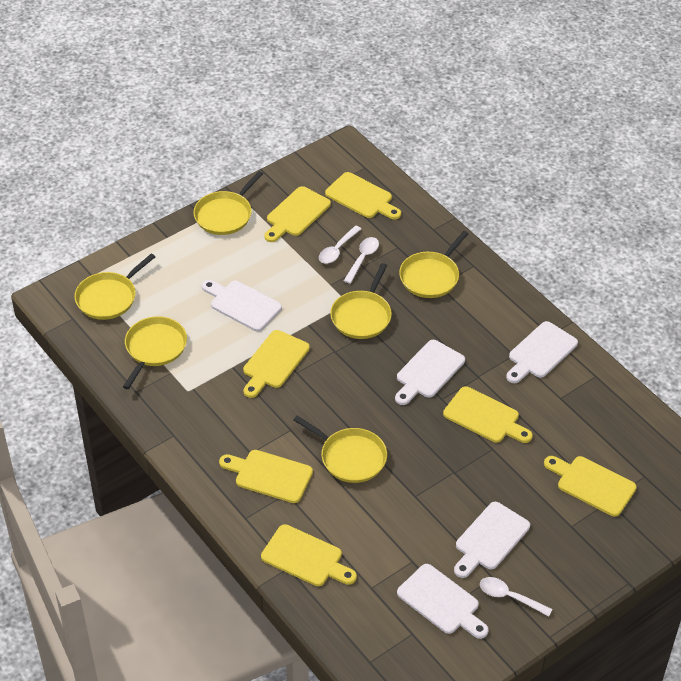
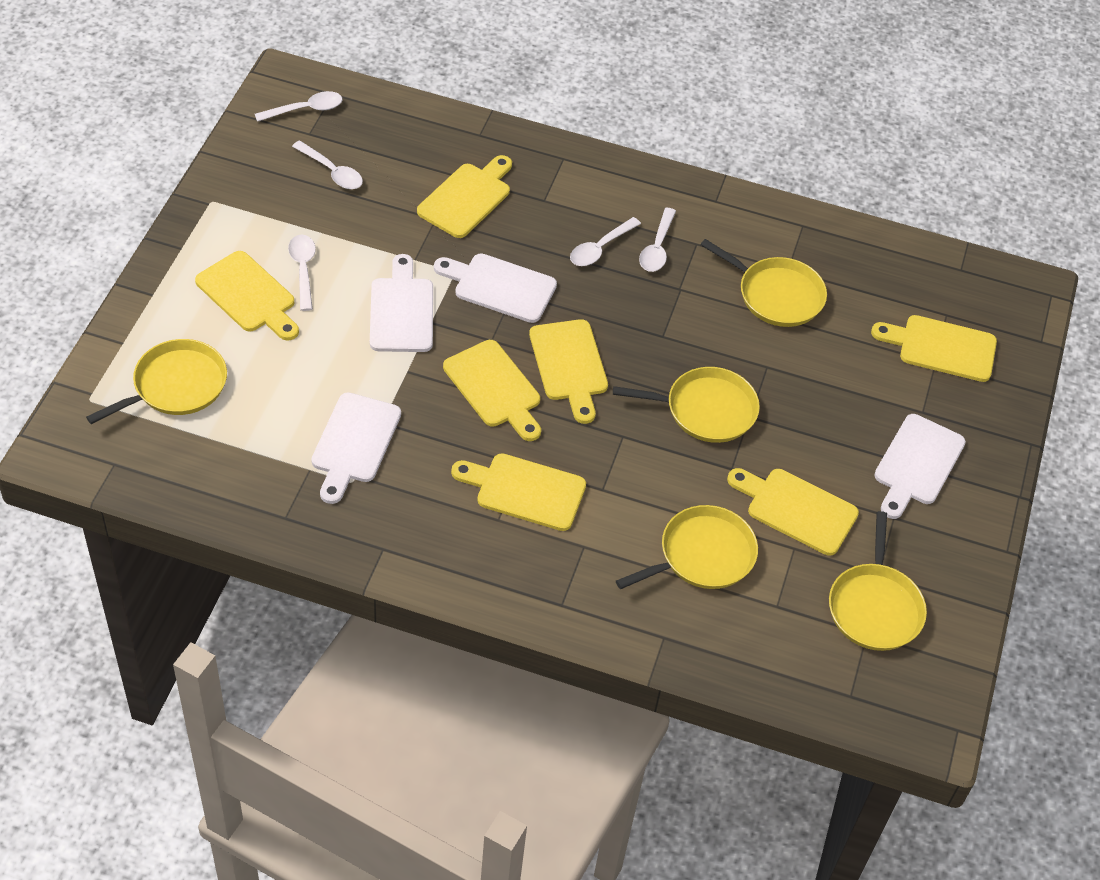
white cutting board: 5 -> 4
white spoon: 3 -> 5
yellow pan: 6 -> 5

